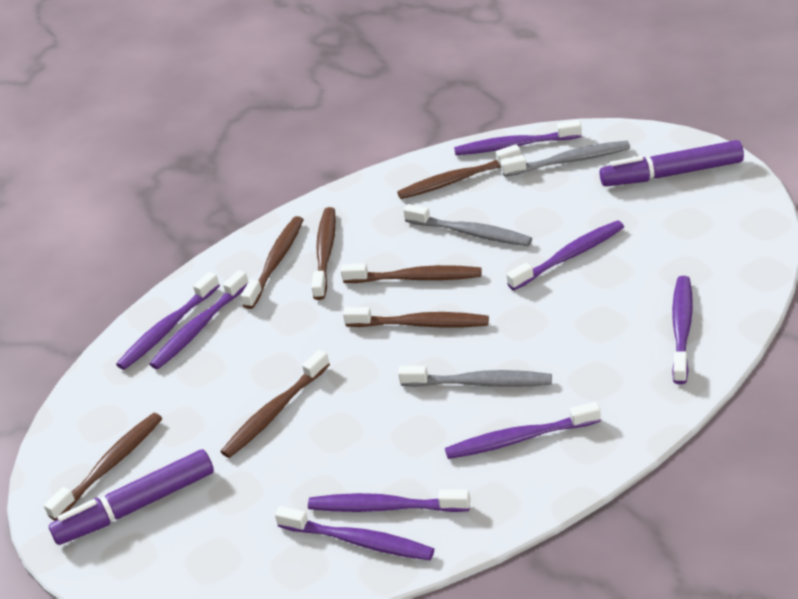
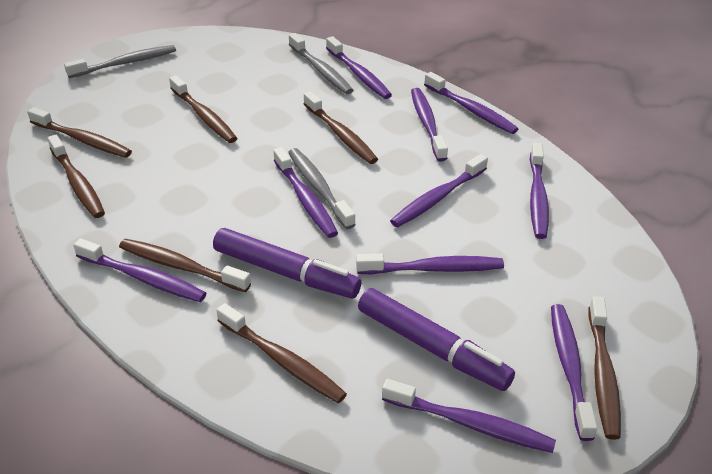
purple toothbrush: 8 -> 10

